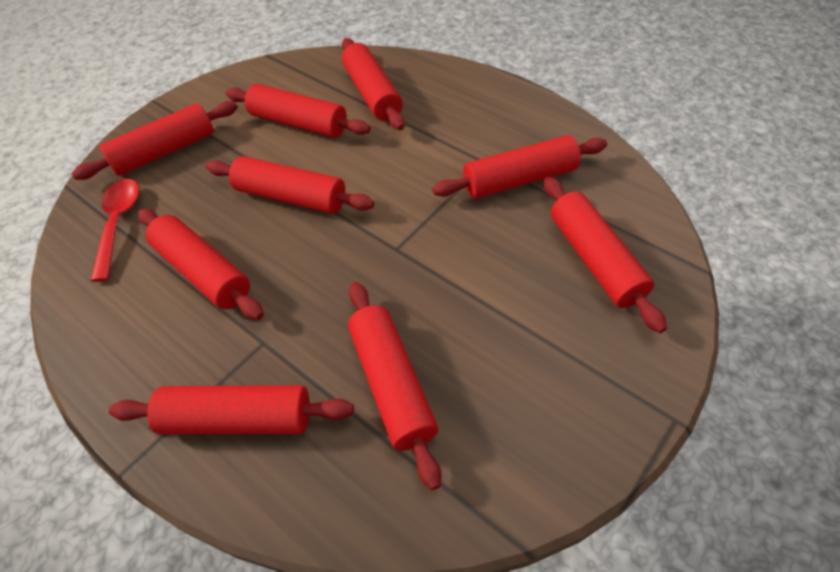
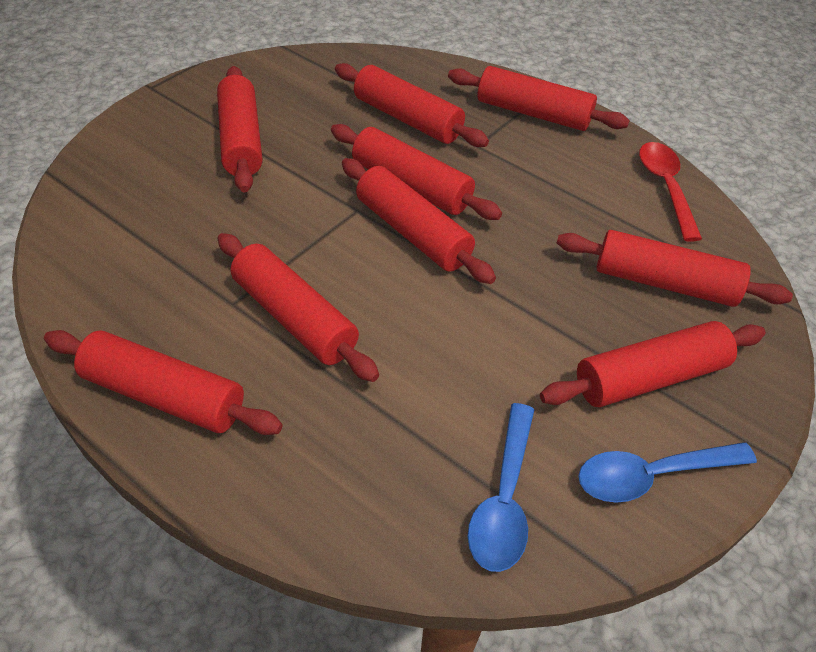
blue spoon: 0 -> 2

